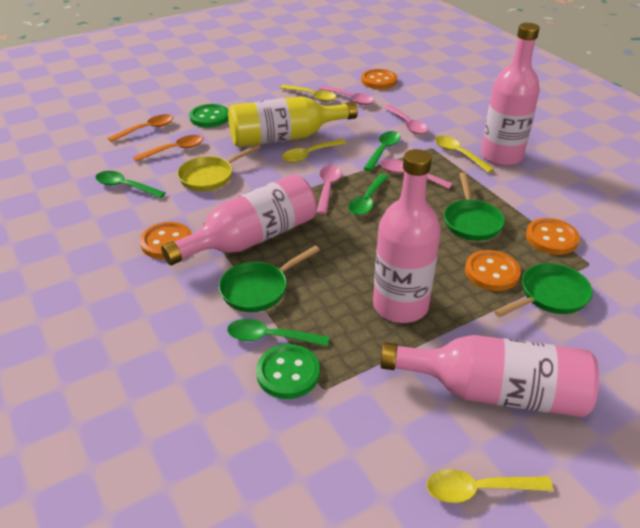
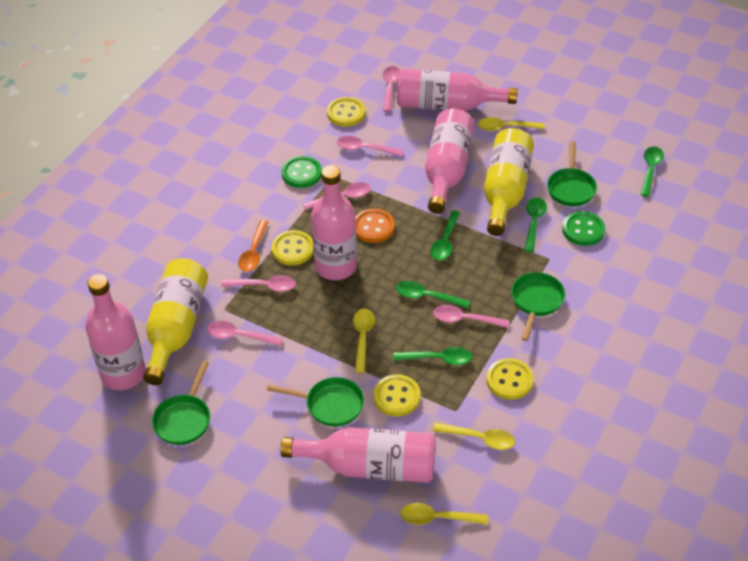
green pan: 3 -> 4
green spoon: 4 -> 5
orange button: 4 -> 1
orange spoon: 2 -> 1
pink bottle: 4 -> 5
pink spoon: 4 -> 6
yellow bottle: 1 -> 2
yellow button: 0 -> 4
yellow pan: 1 -> 0

